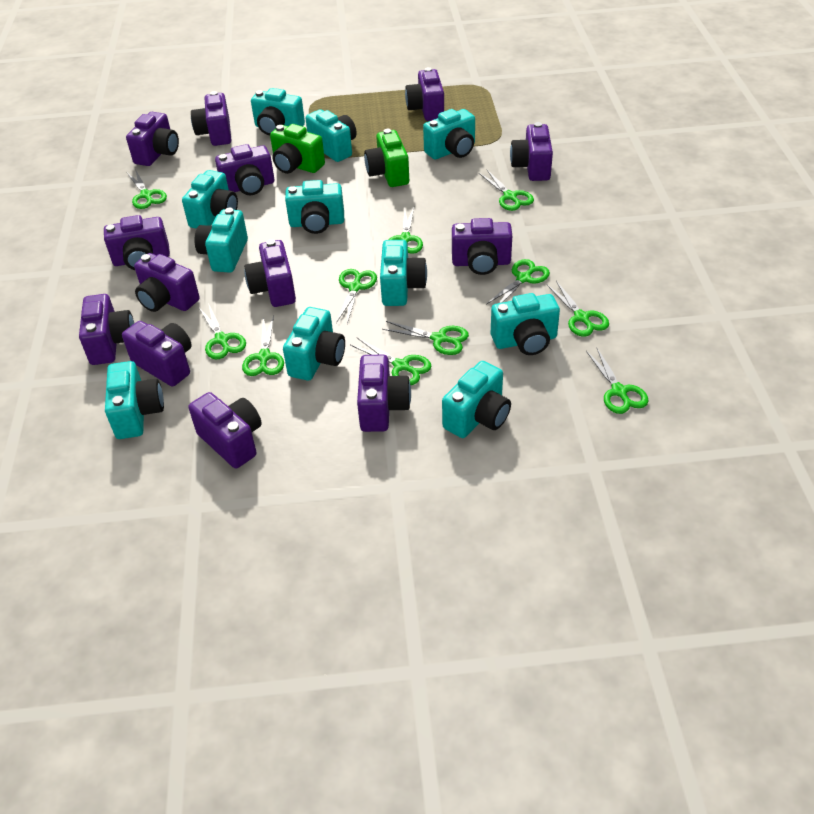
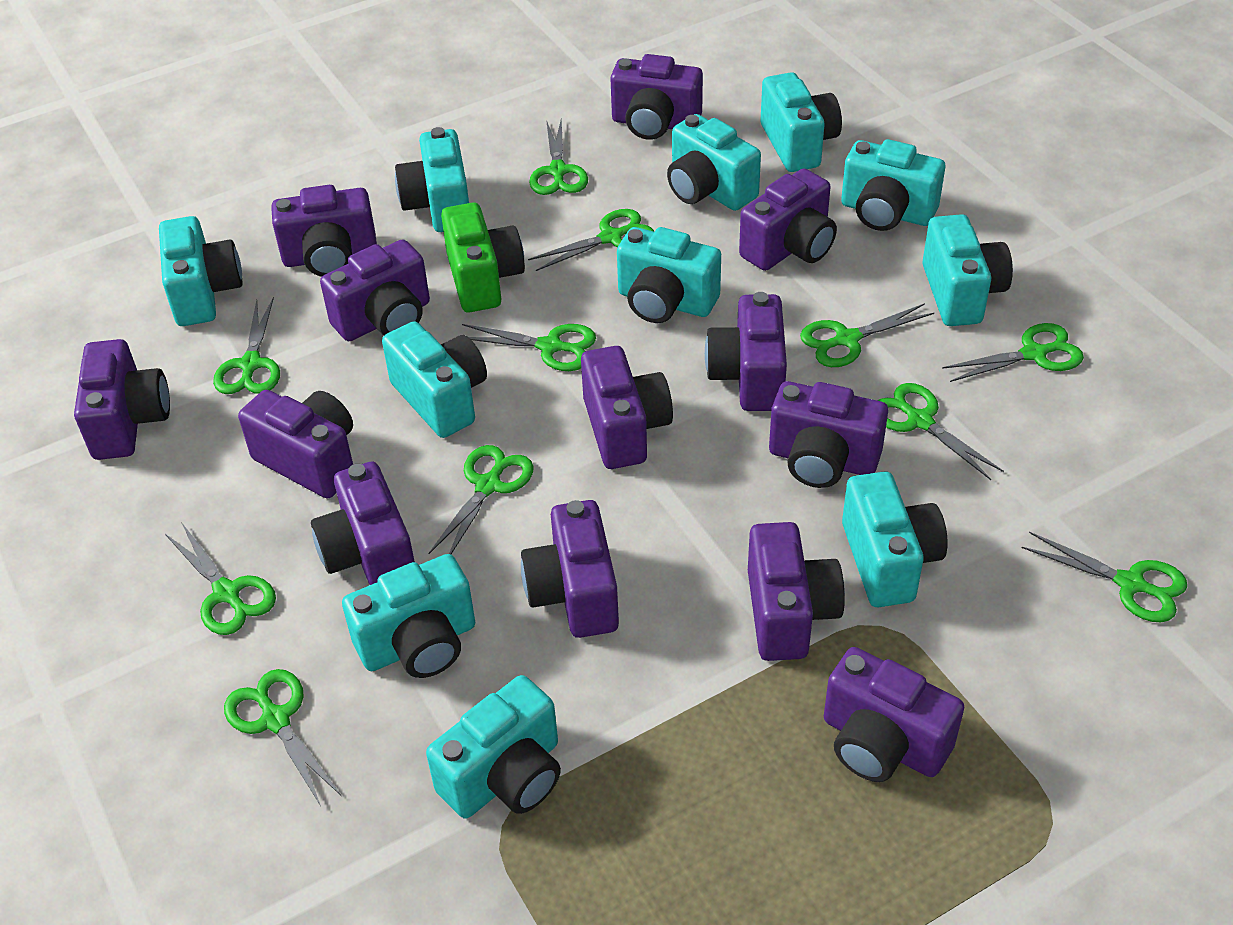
green camera: 2 -> 1

